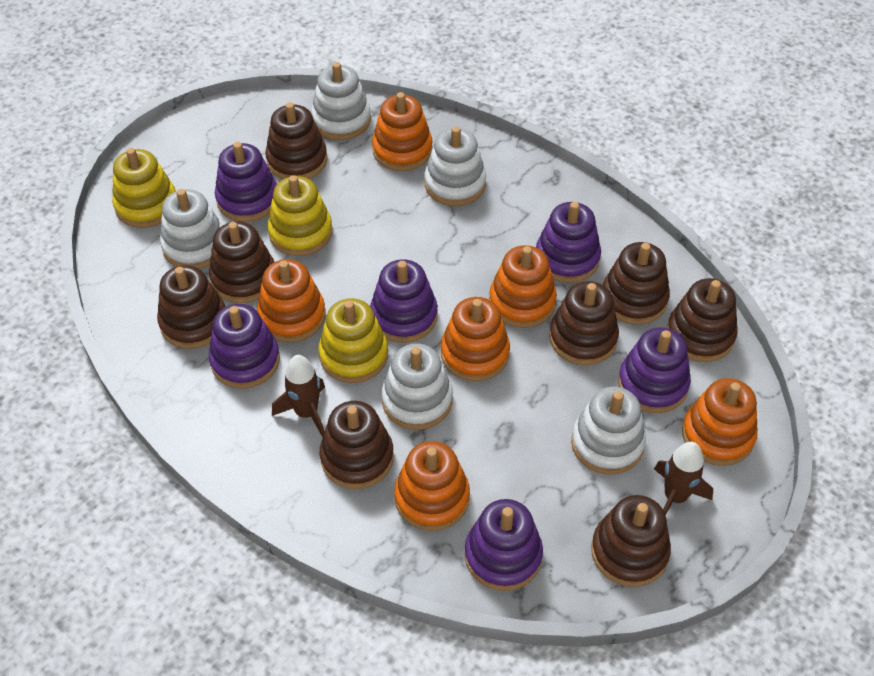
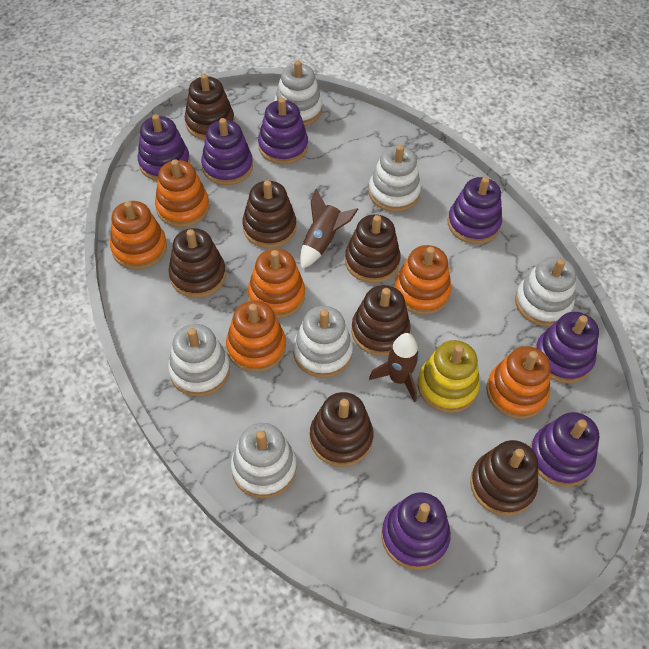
brown stacking toy: 8 -> 7
purple stacking toy: 6 -> 7
white stacking toy: 5 -> 6
yellow stacking toy: 3 -> 1

